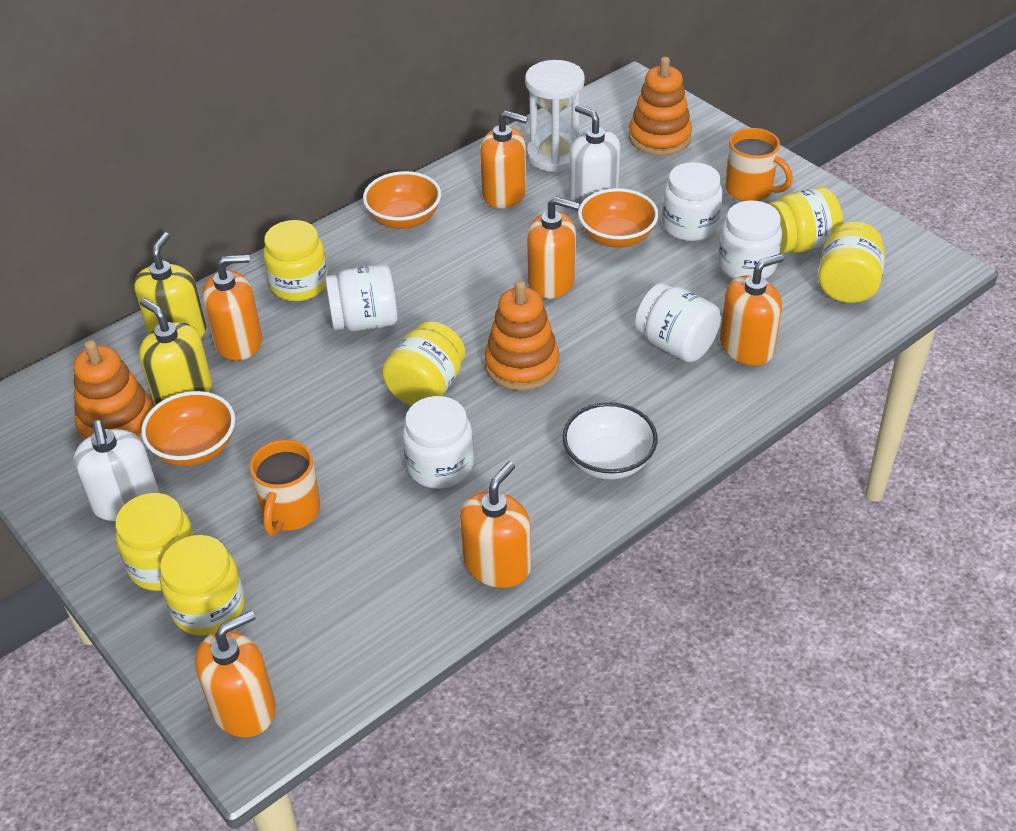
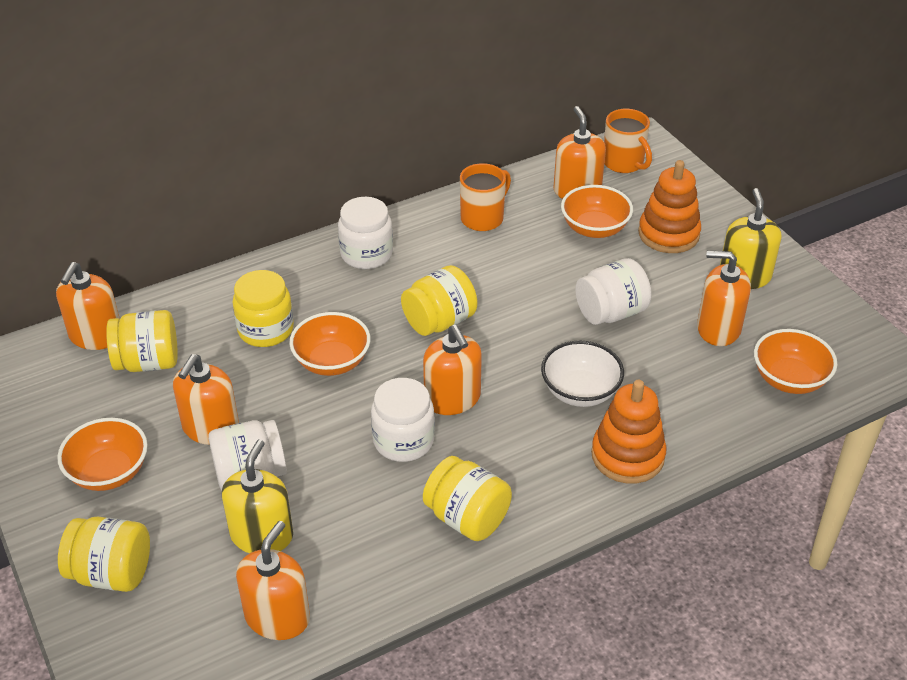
orange bowl: 3 -> 4
orange stacking toy: 3 -> 2
white hourglass: 1 -> 0
white jar: 5 -> 4
white soap dispenser: 2 -> 0
yellow jar: 6 -> 5

